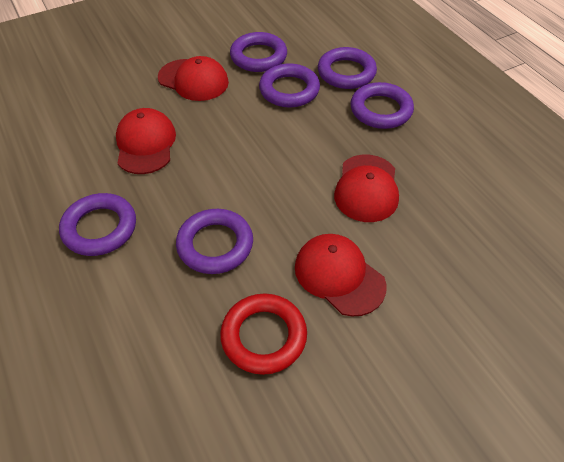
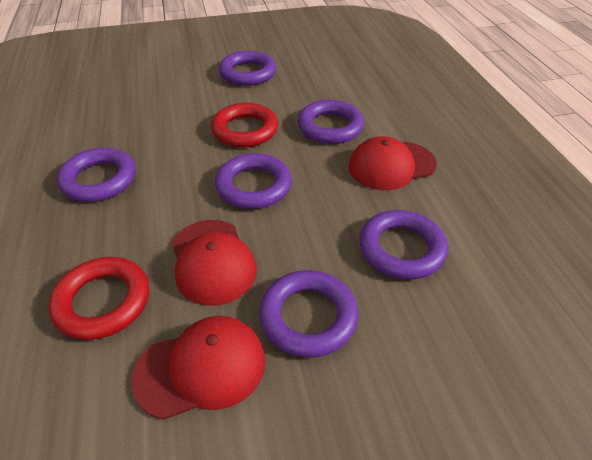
red cap: 4 -> 3
red ring: 1 -> 2

